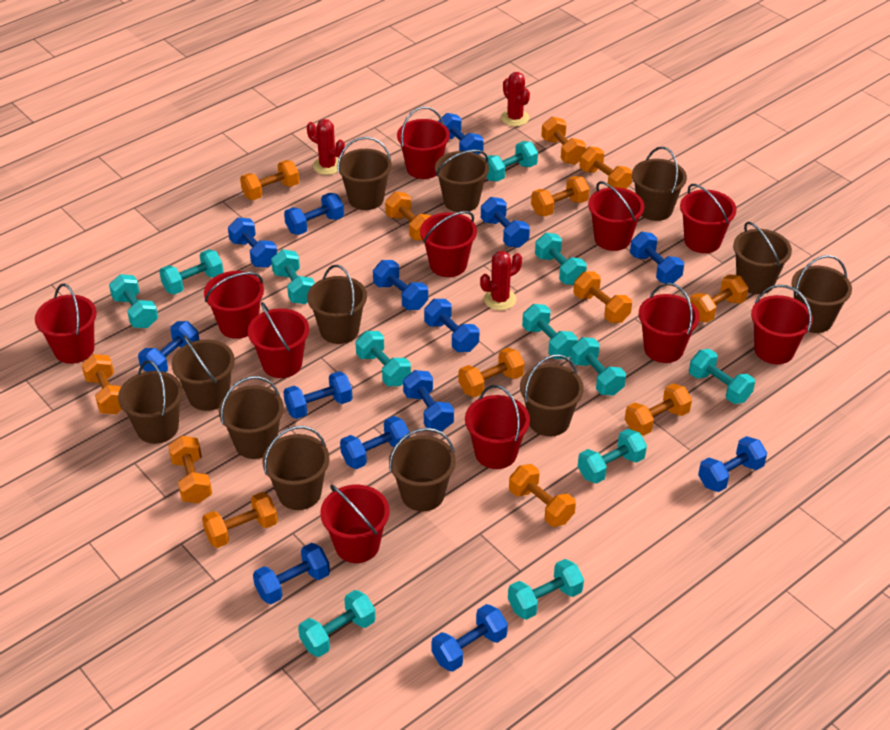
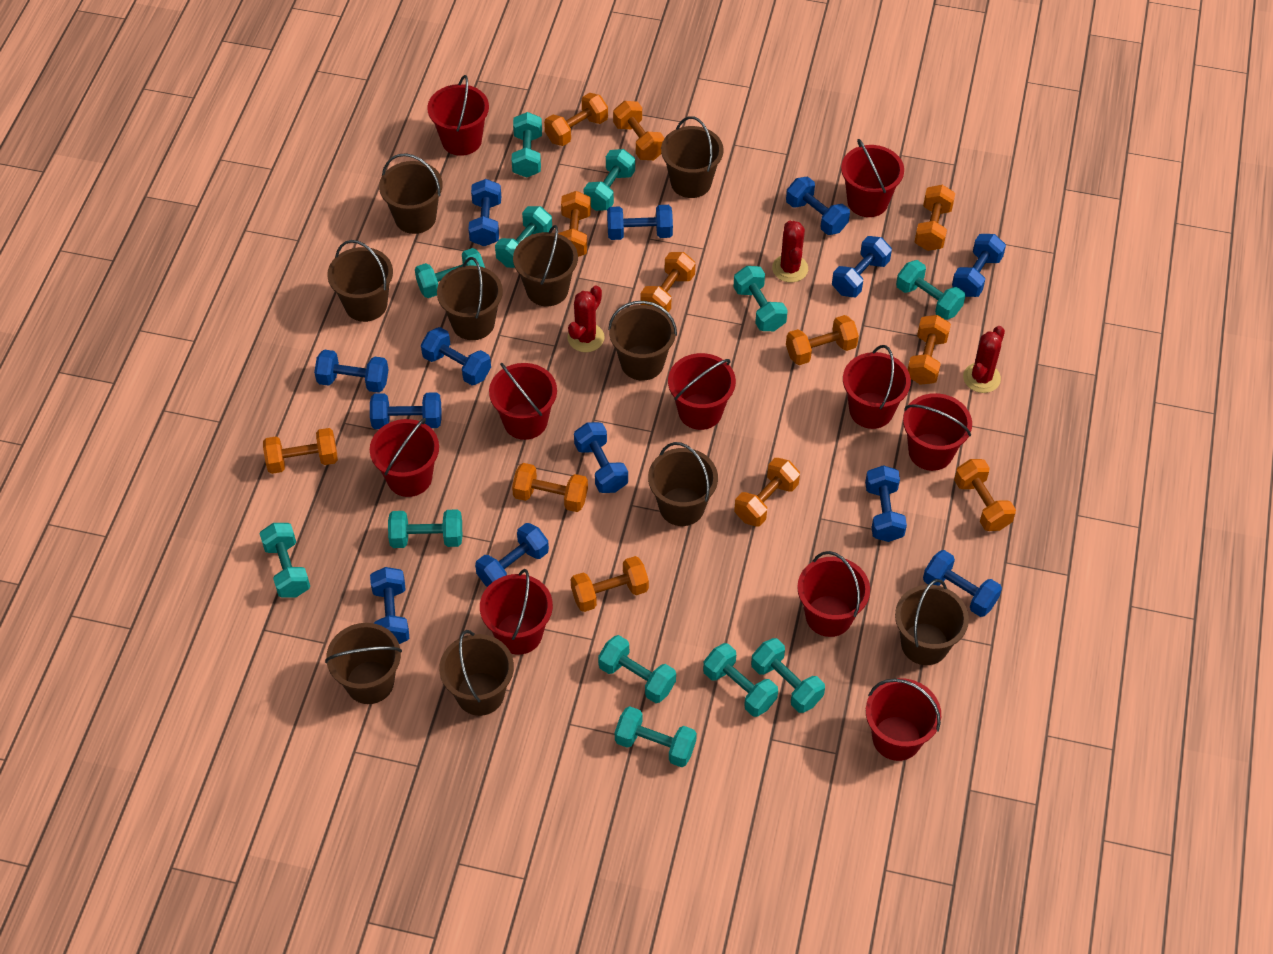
blue dumbbell: 14 -> 13
brown bucket: 12 -> 10
orange dumbbell: 13 -> 12
red bucket: 11 -> 10

